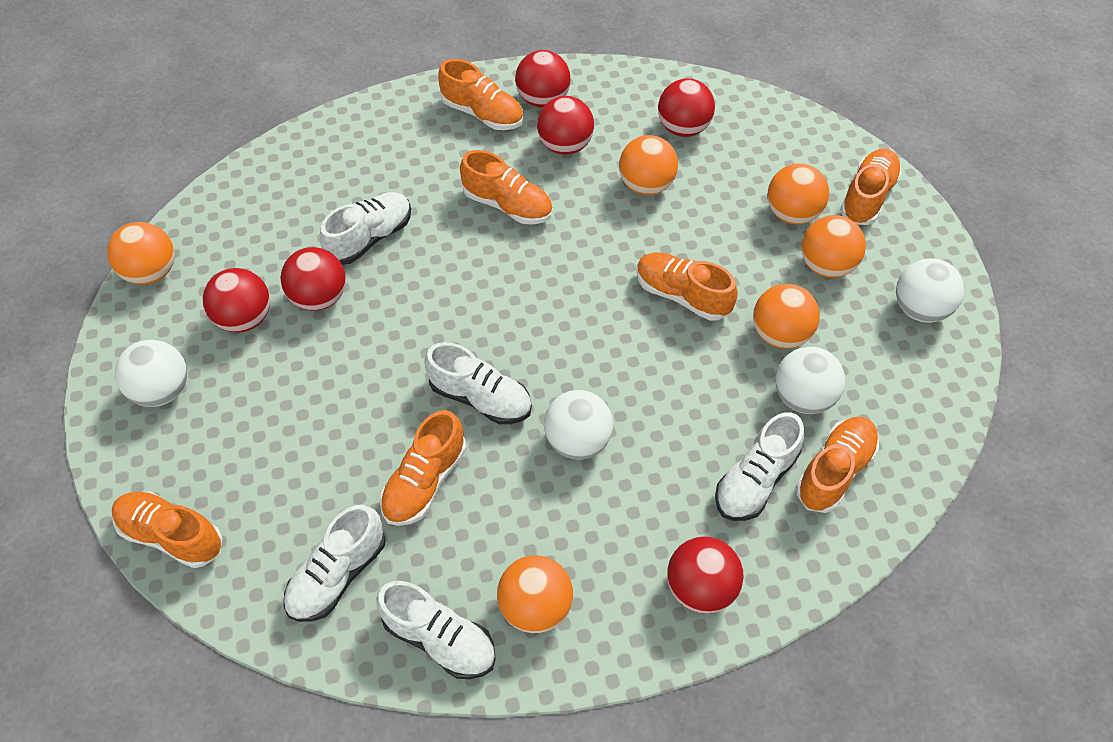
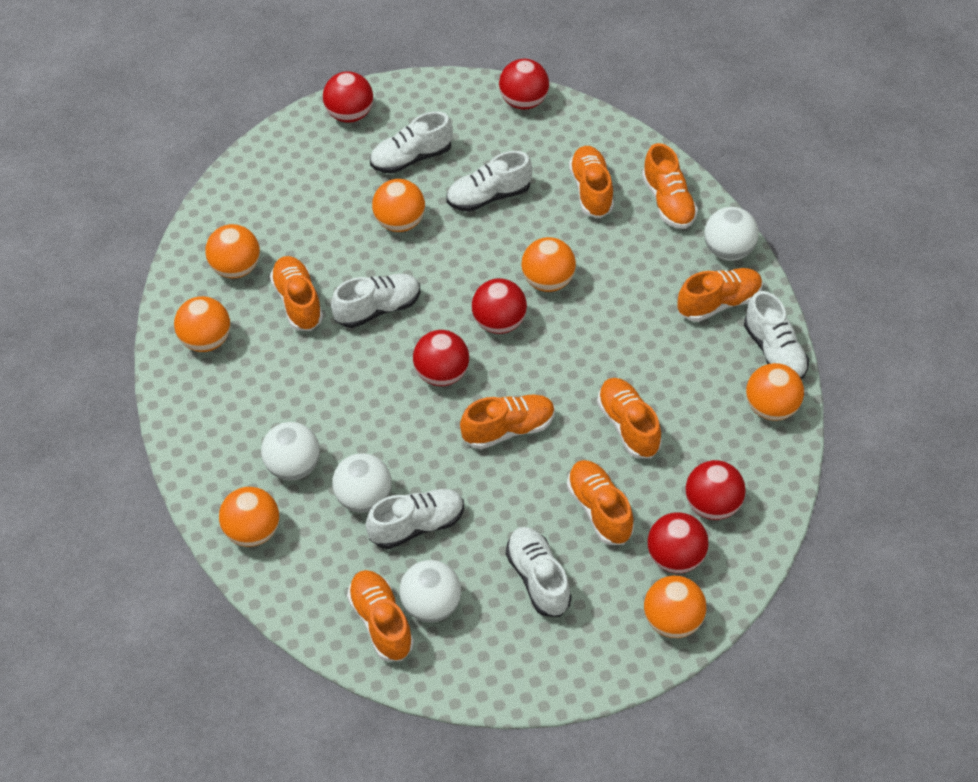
orange ball: 6 -> 7
orange shoe: 7 -> 8
white shoe: 5 -> 6

